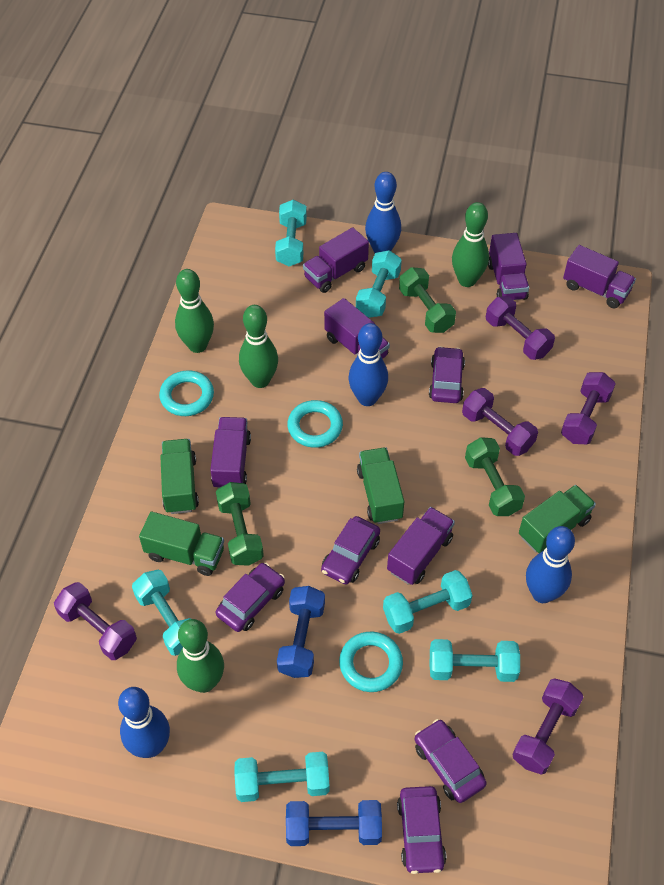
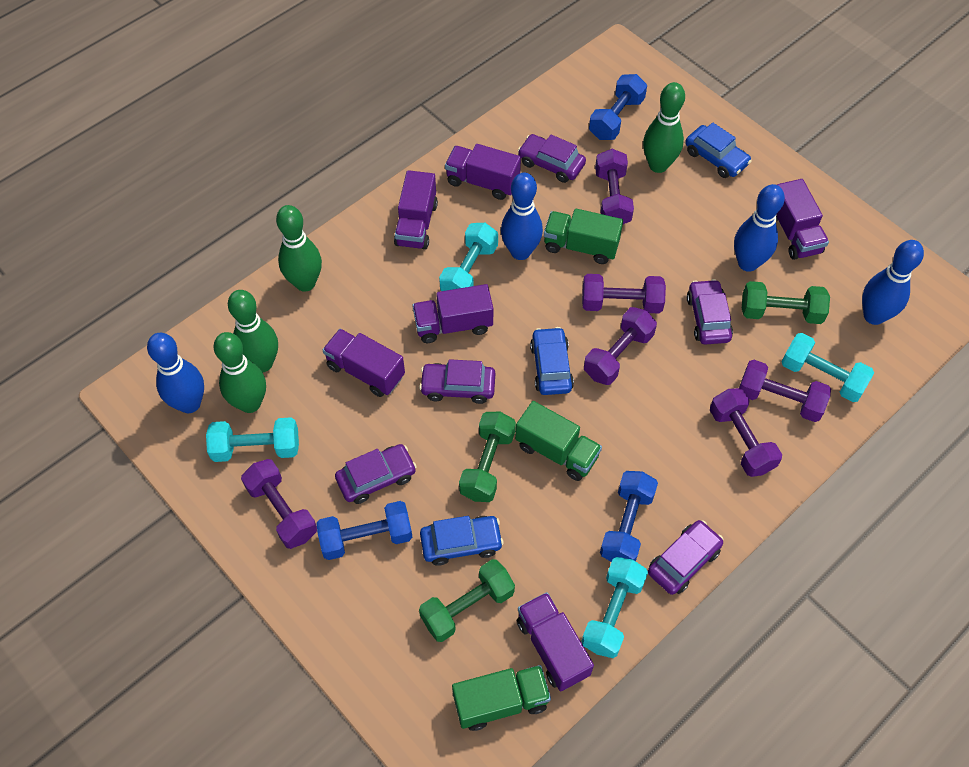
blue car: 0 -> 3
blue dumbbell: 2 -> 3
green truck: 4 -> 3
purple dumbbell: 5 -> 6
turquoise dumbbell: 6 -> 4
turquoise ring: 3 -> 0

